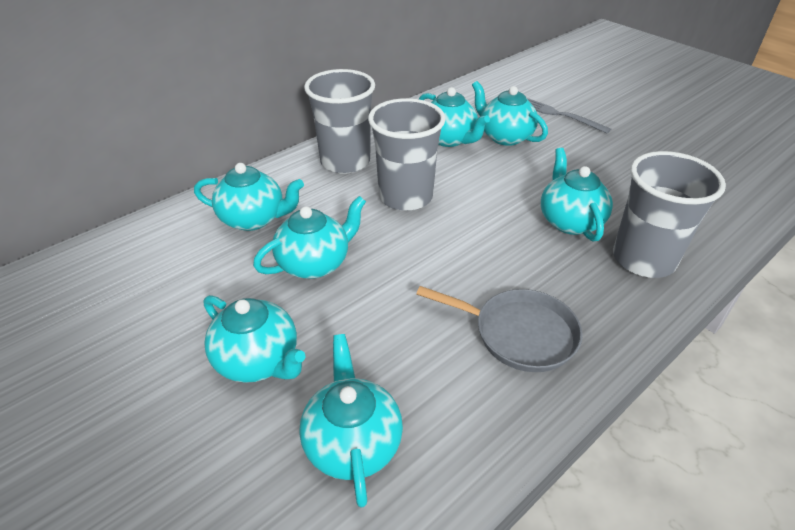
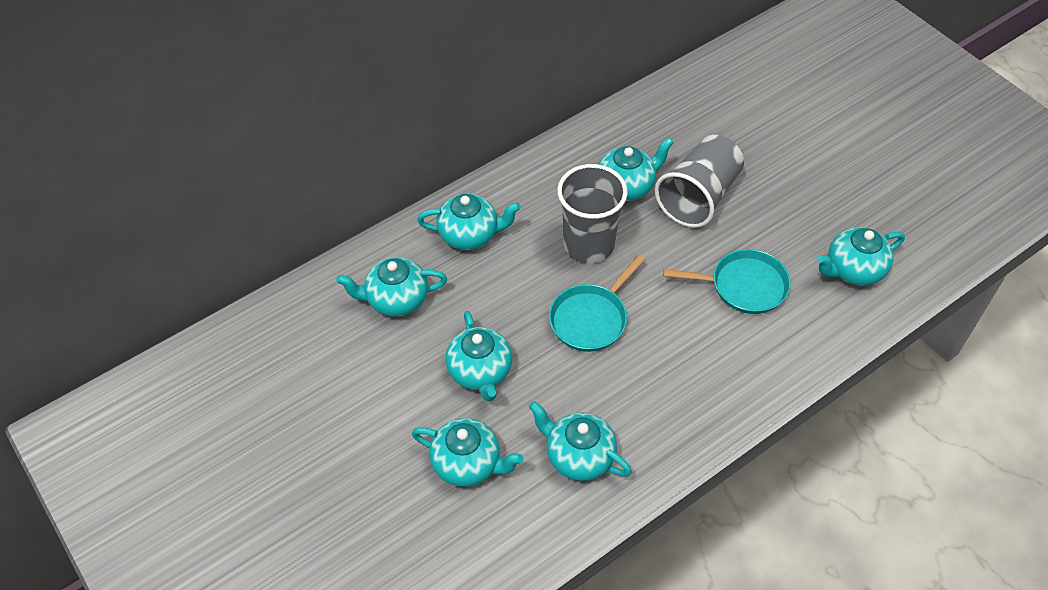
grey cup: 3 -> 2
grey fork: 1 -> 0
grey pan: 1 -> 0
turquoise pan: 0 -> 2

